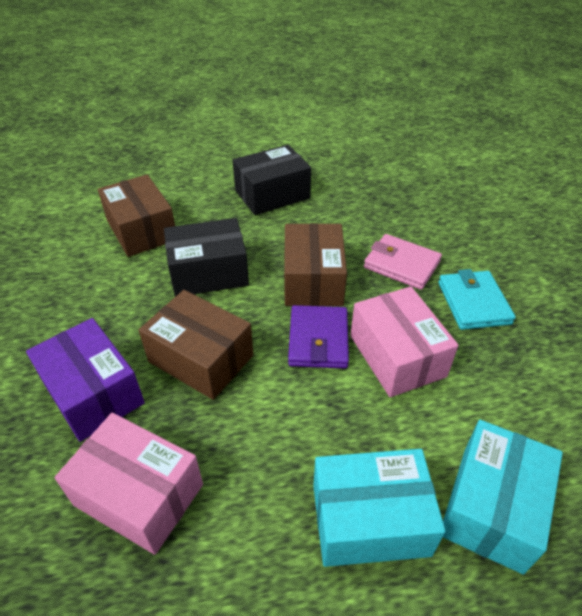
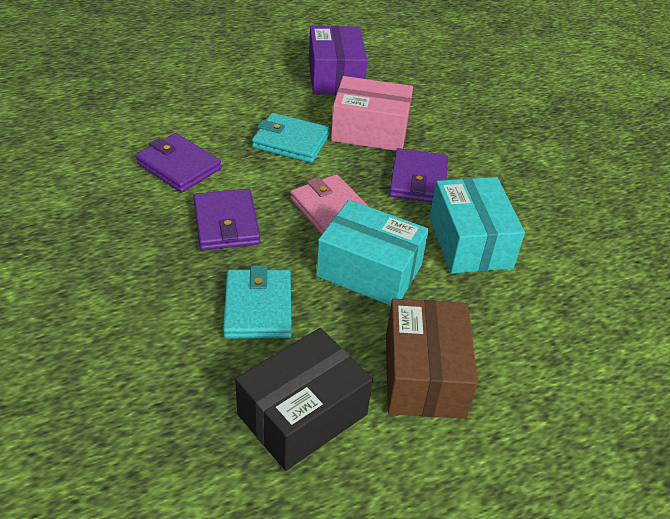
black box: 2 -> 1
brown box: 3 -> 1
pink box: 2 -> 1
purple wallet: 1 -> 3
turquoise wallet: 1 -> 2

